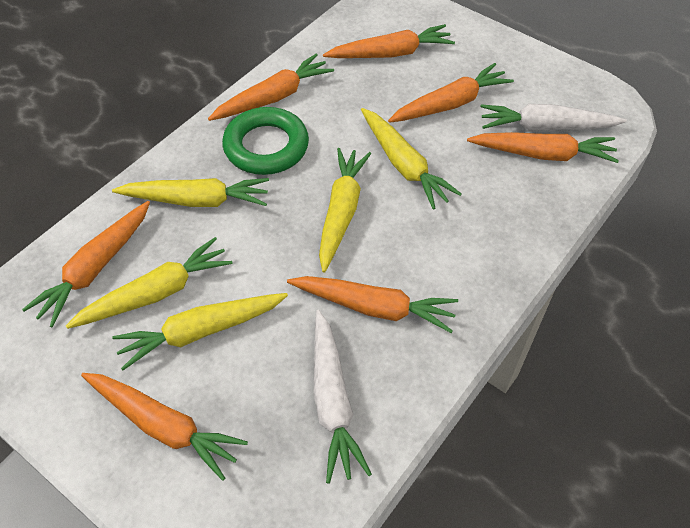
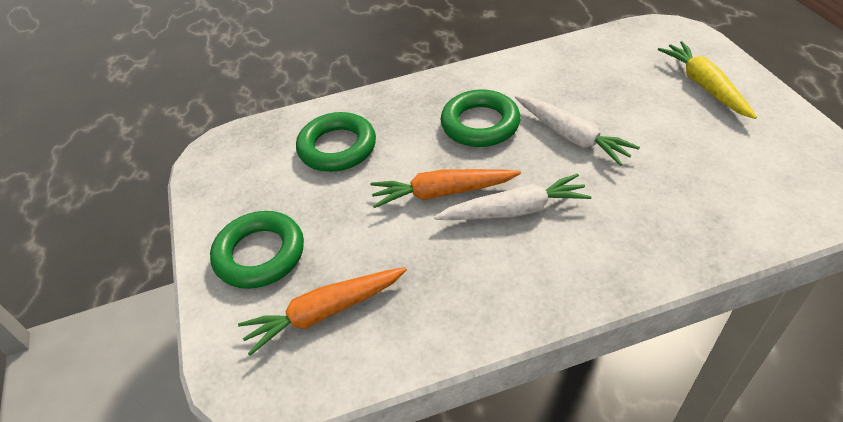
green ring: 1 -> 3
orange carrot: 7 -> 2
yellow carrot: 5 -> 1

